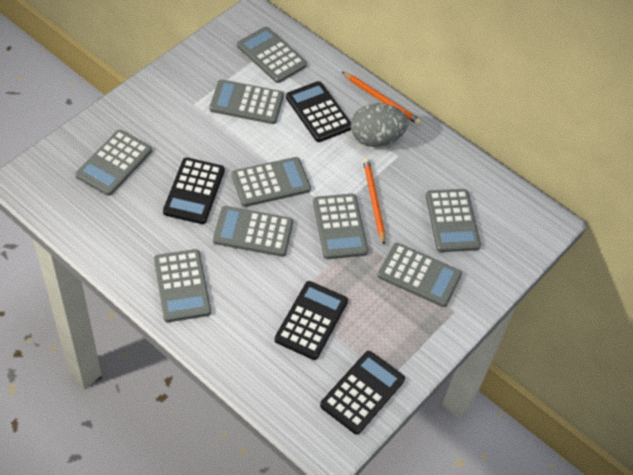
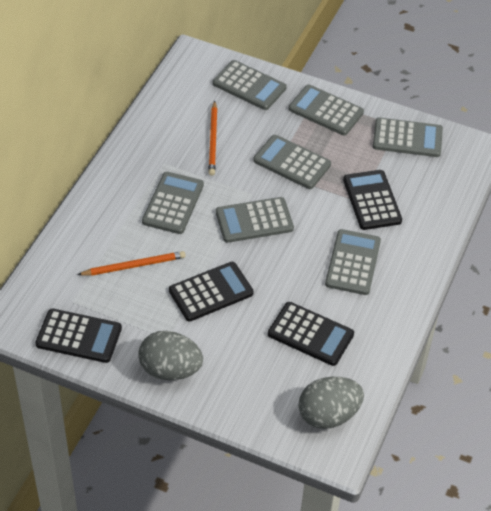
grey calculator: 9 -> 7
grey egg: 1 -> 2

